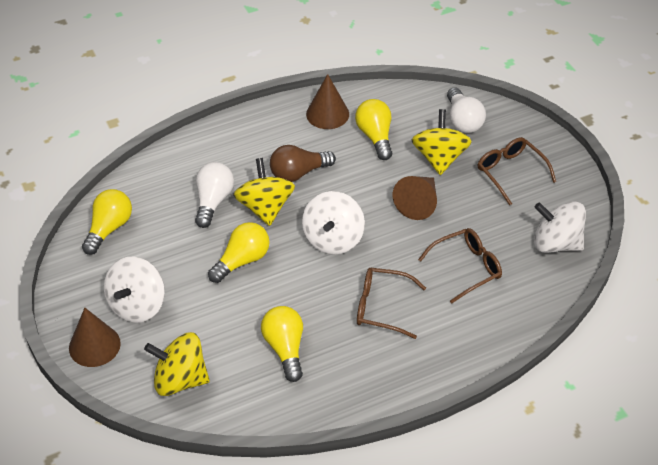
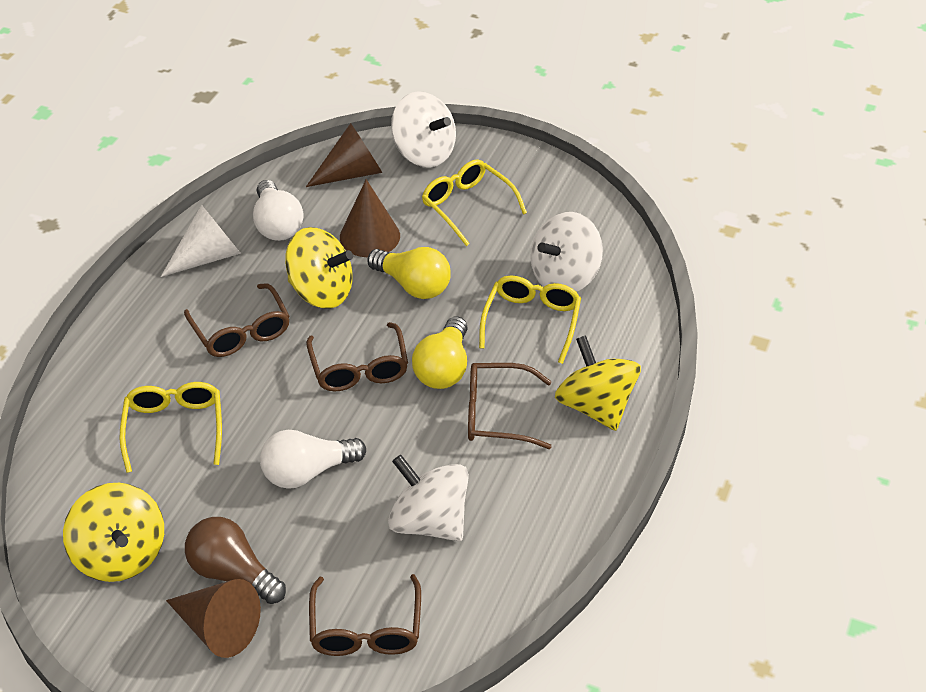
brown glasses: 3 -> 4
white cone: 0 -> 1
yellow glasses: 0 -> 3
yellow light bulb: 4 -> 2

